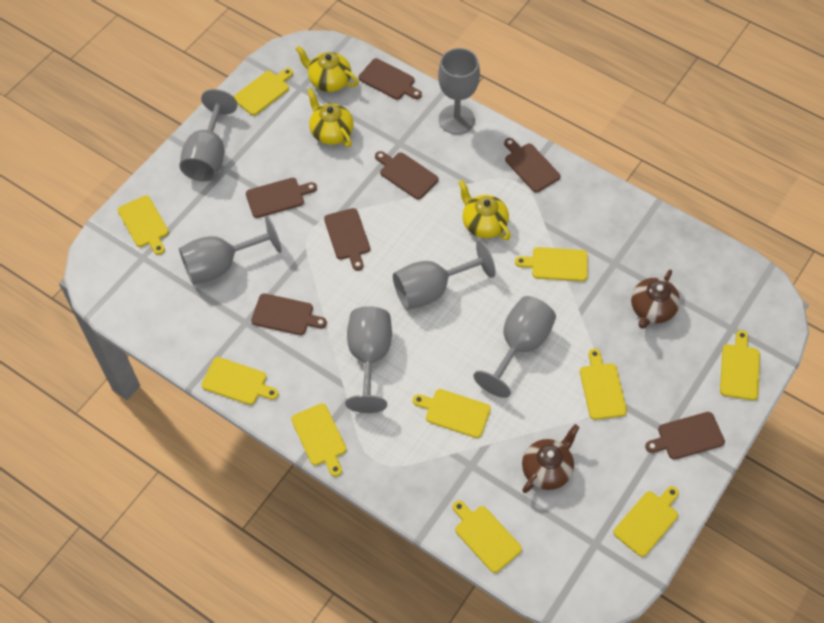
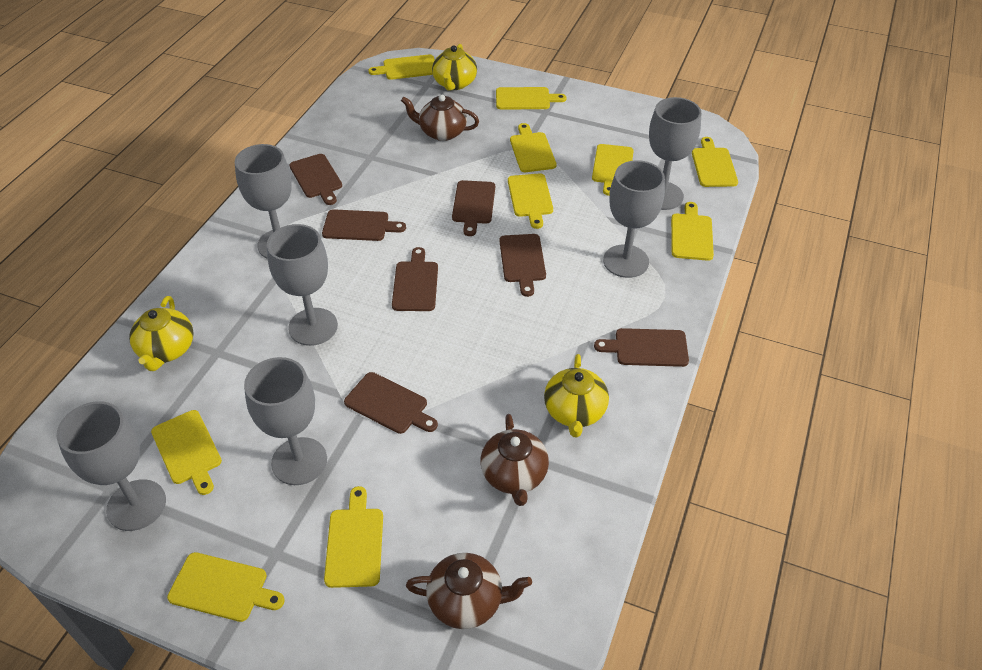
brown teapot: 2 -> 3

